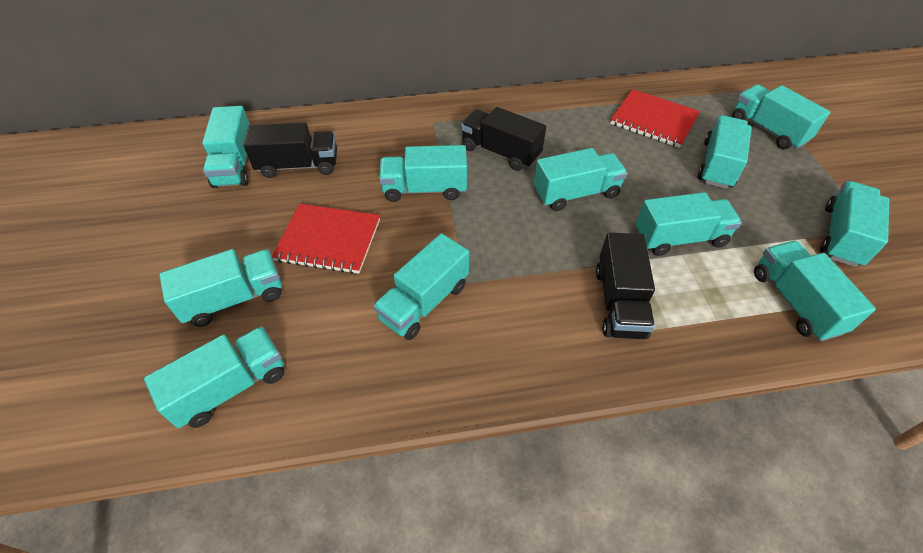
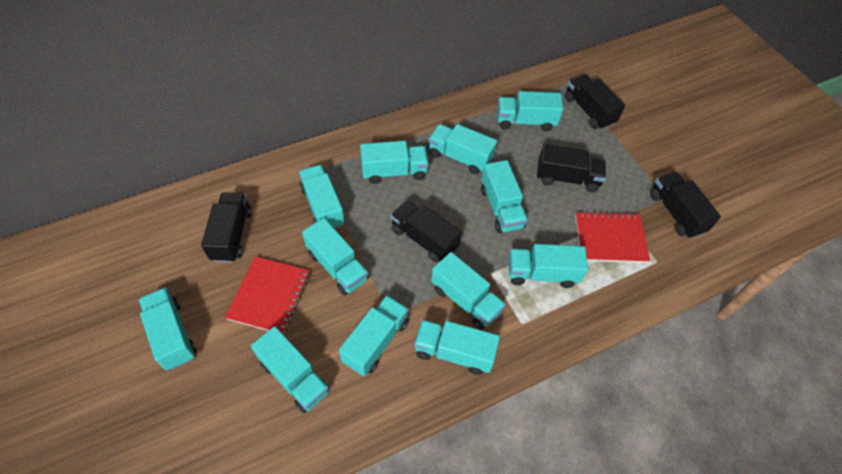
black truck: 3 -> 5
turquoise truck: 11 -> 12

